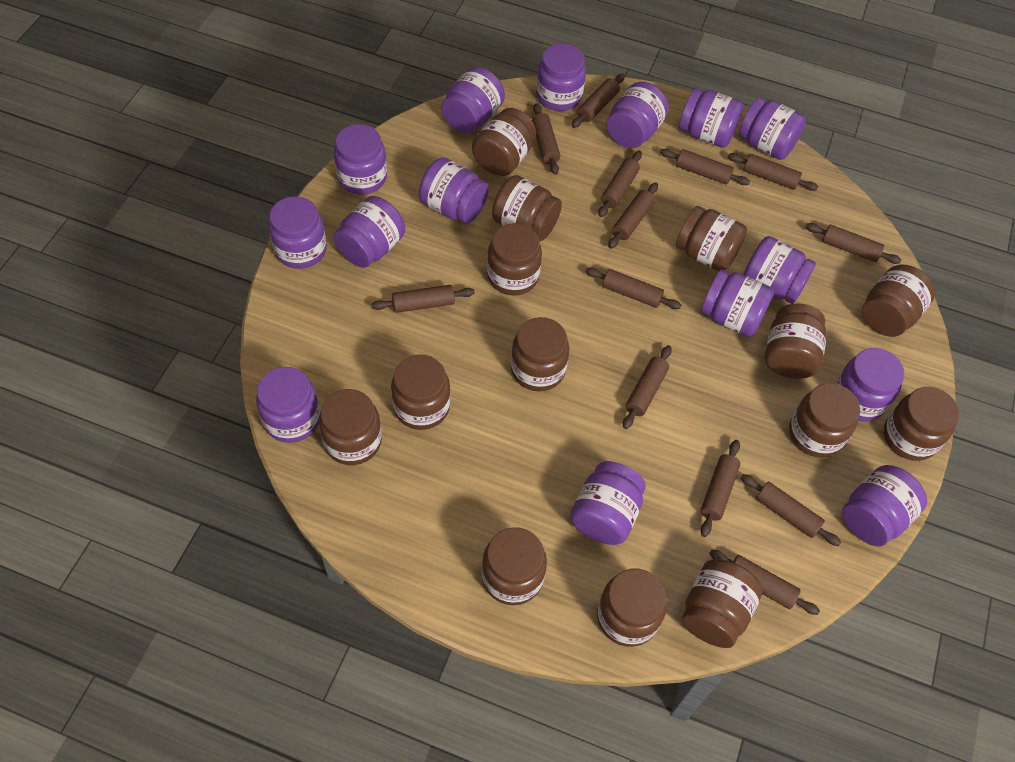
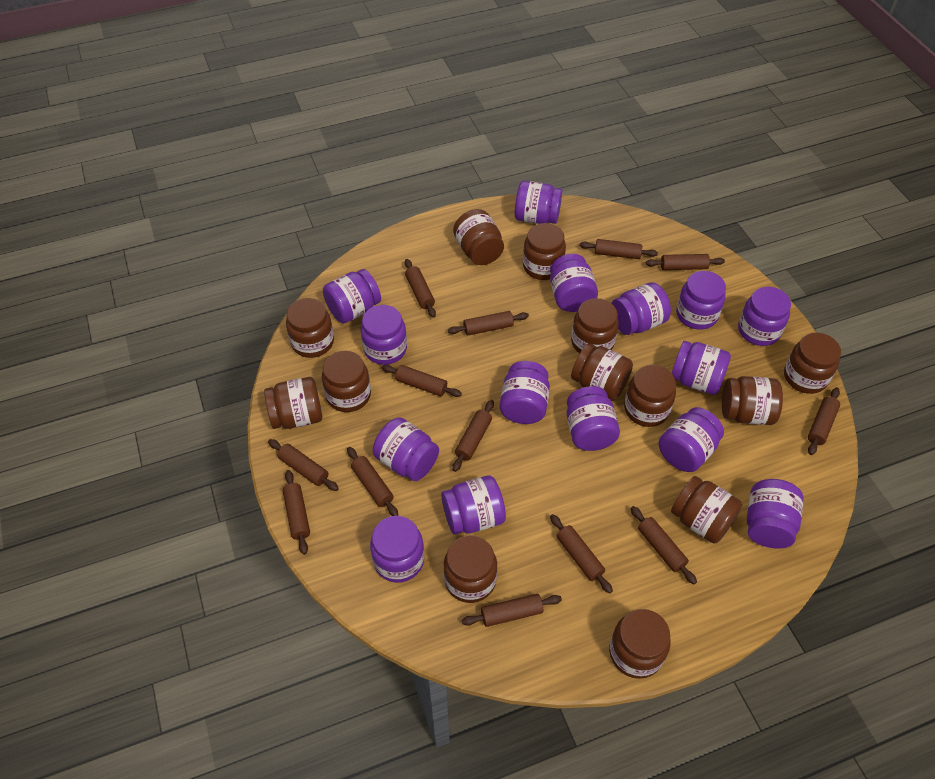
brown jar: 14 -> 13

